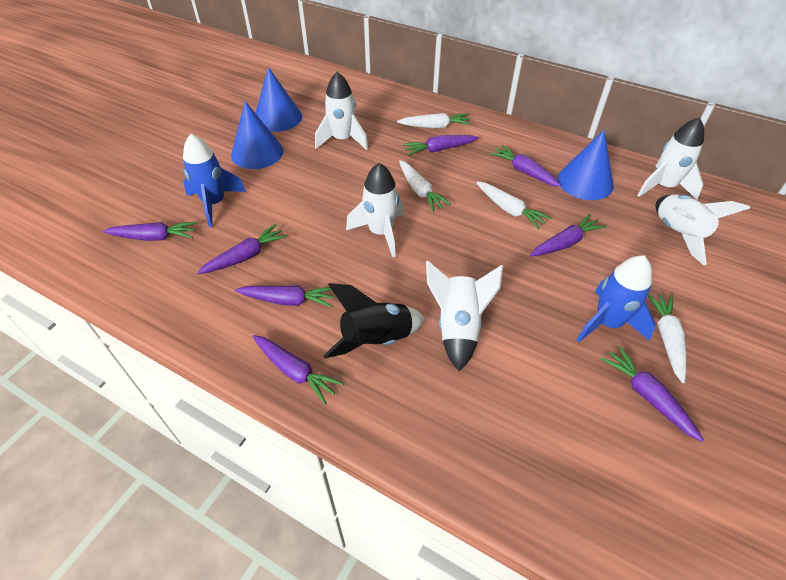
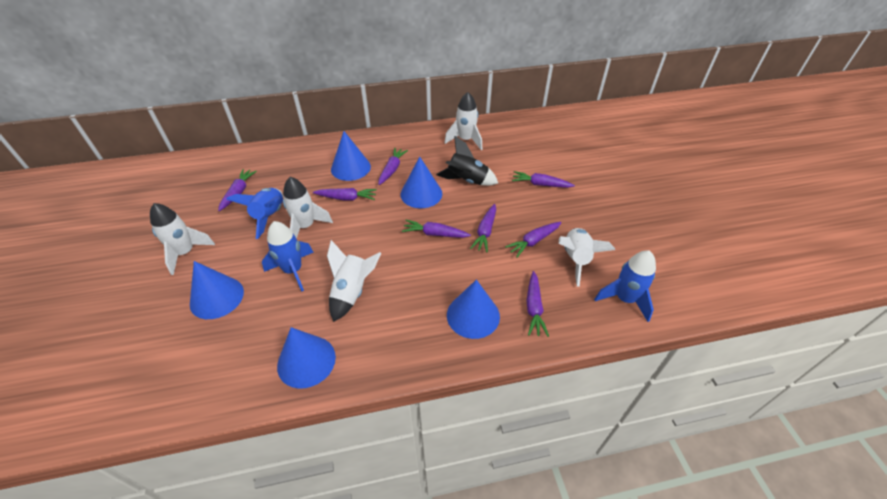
blue cone: 3 -> 5
blue rocket: 2 -> 3
white carrot: 4 -> 0

